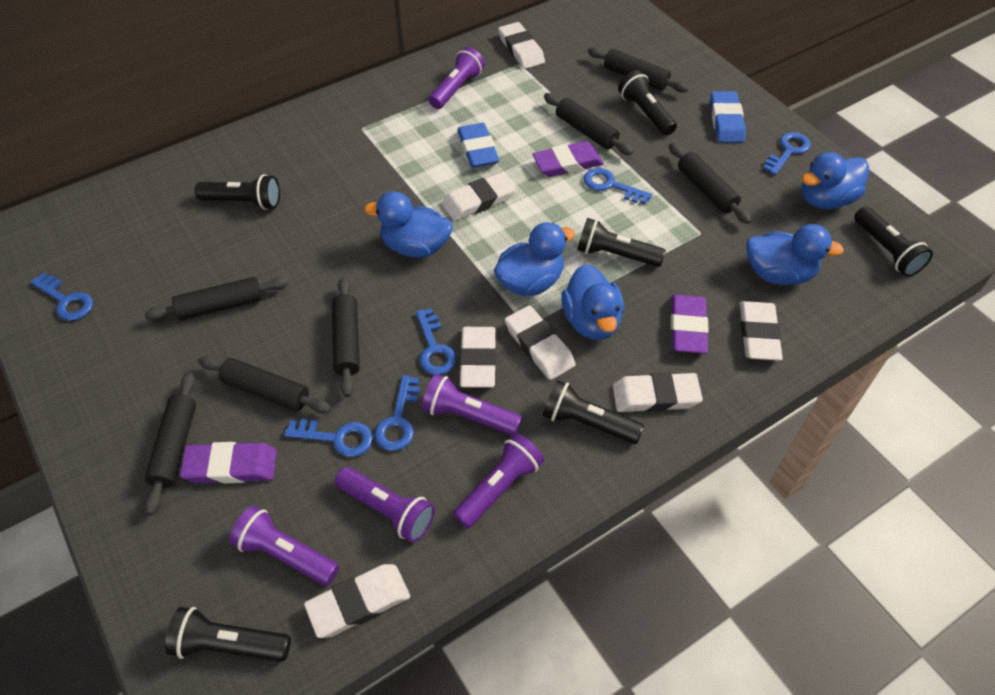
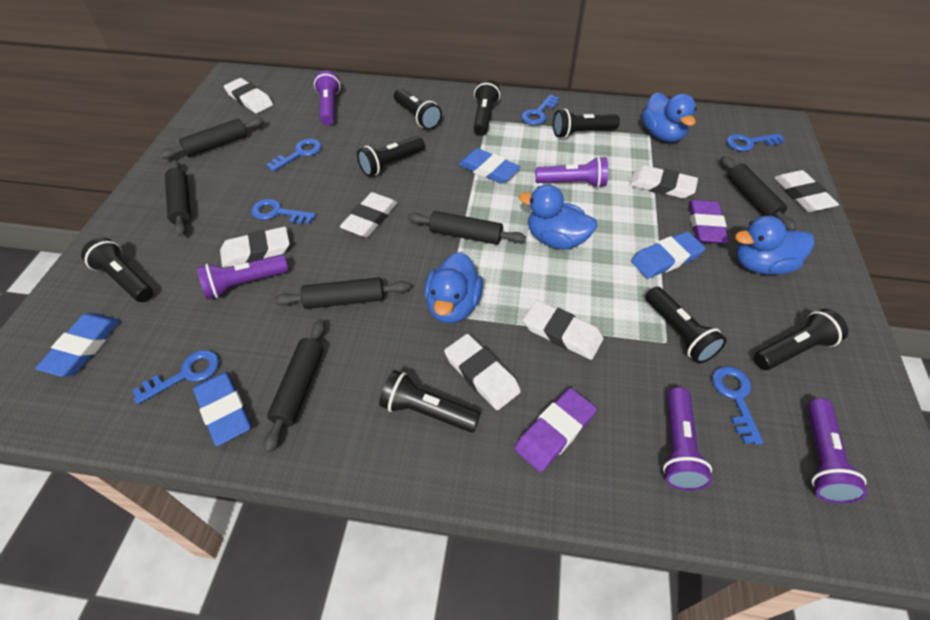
black flashlight: 6 -> 8
black rolling pin: 7 -> 6
blue duck: 5 -> 4
blue eraser: 2 -> 4
purple eraser: 3 -> 2

